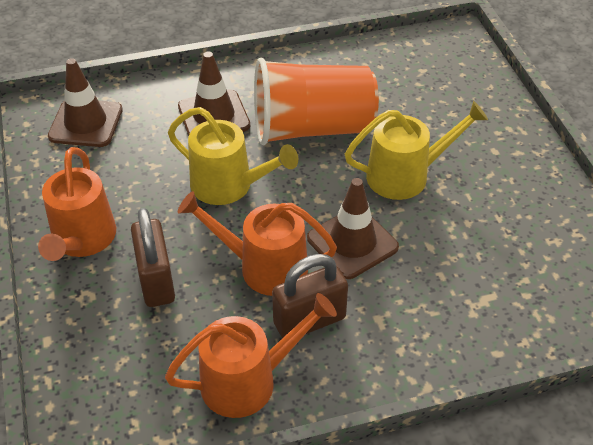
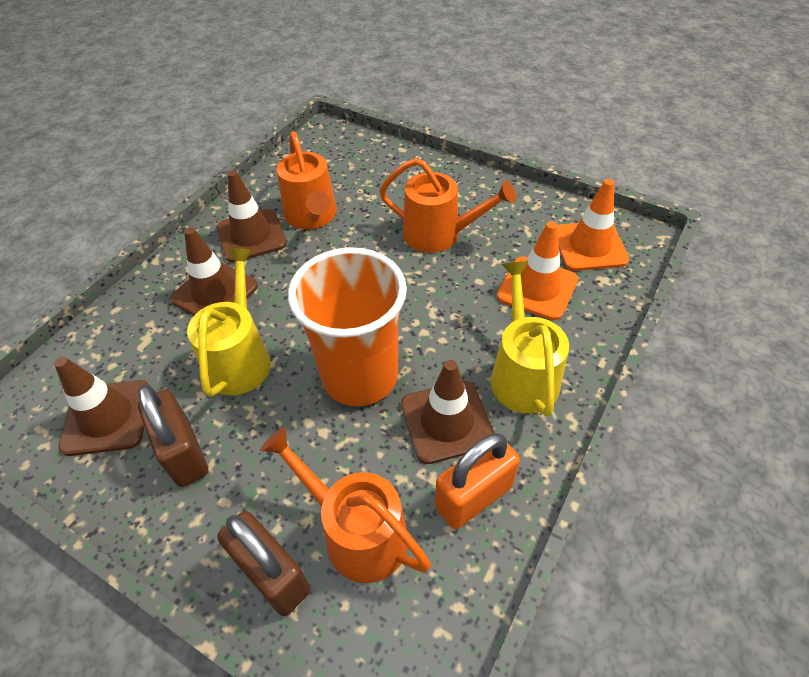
brown traffic cone: 3 -> 4
orange padlock: 0 -> 1
orange traffic cone: 0 -> 2

